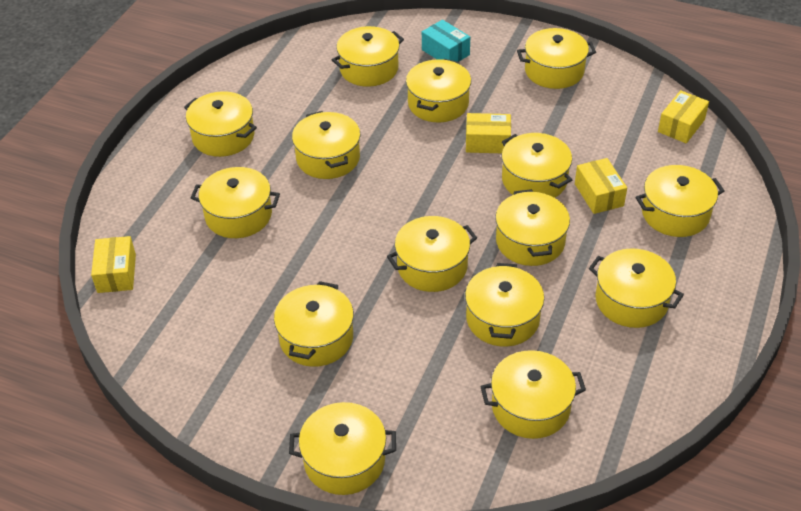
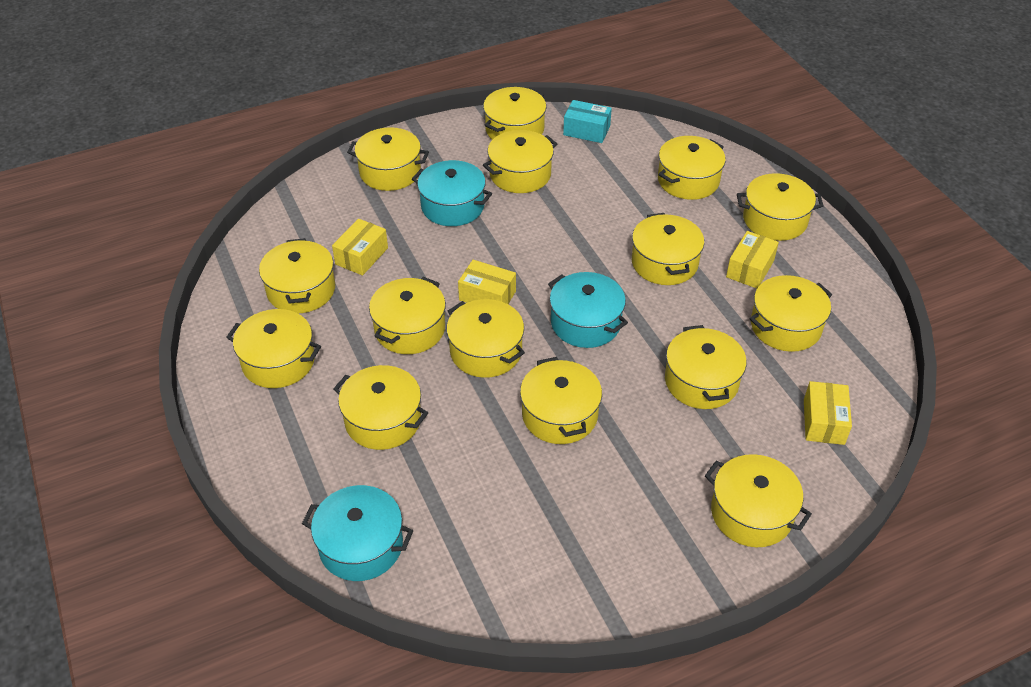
turquoise pot: 0 -> 3

